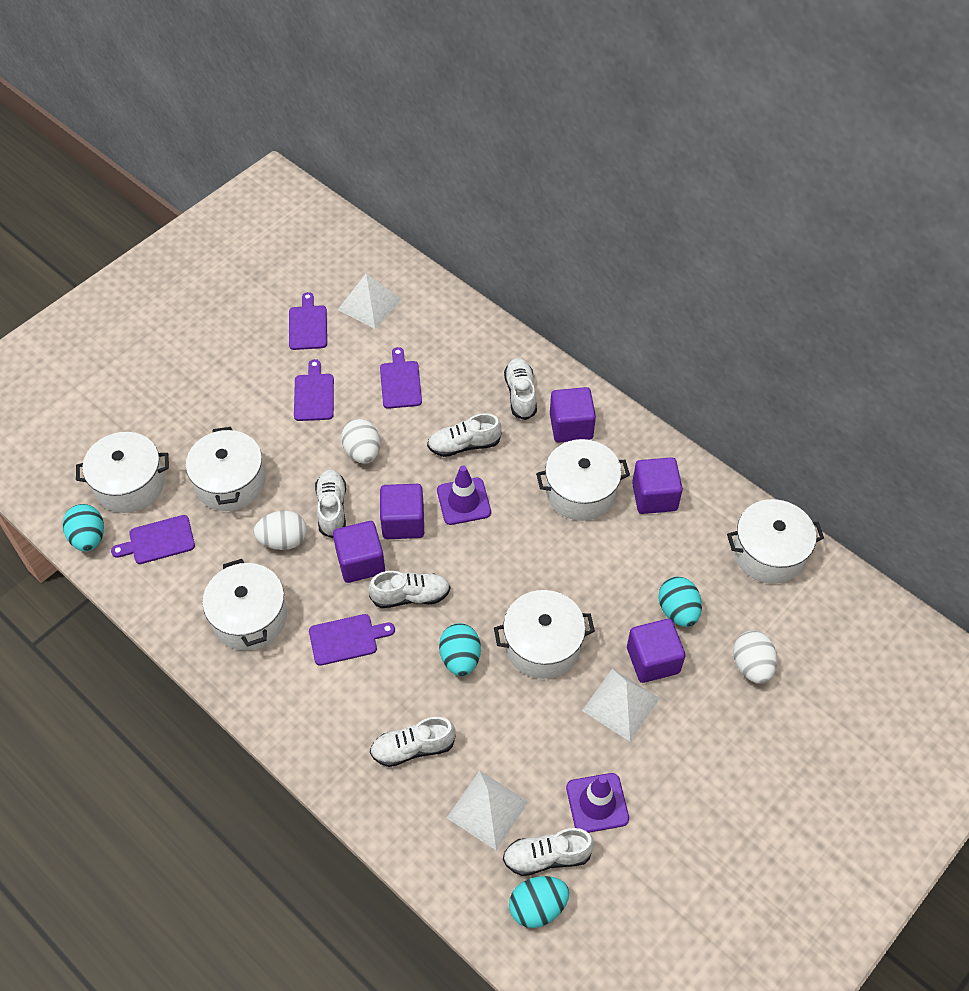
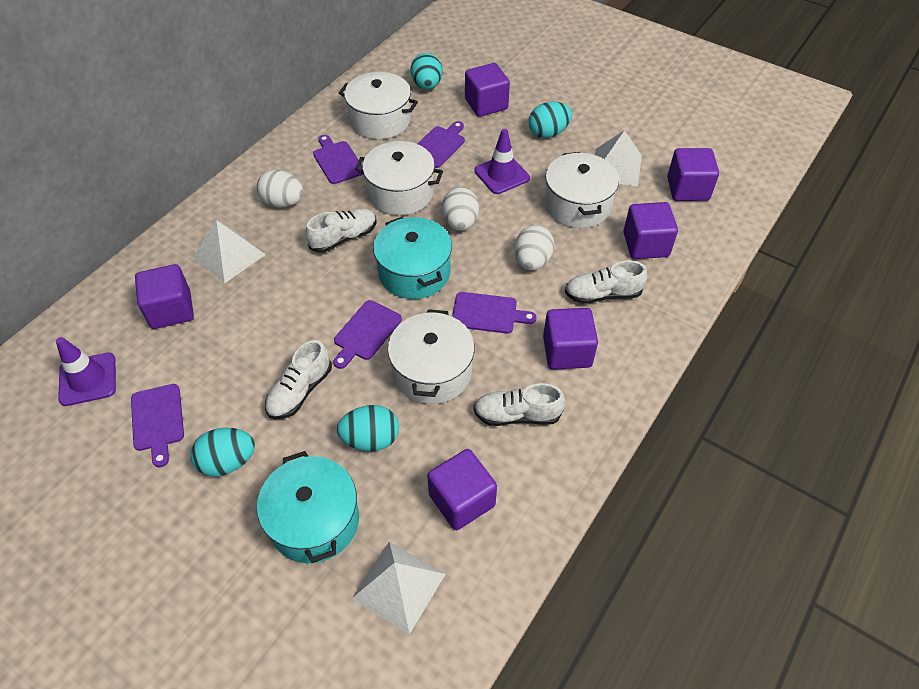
purple cube: 5 -> 6
turquoise pot: 0 -> 2
white pot: 6 -> 4
white shoe: 6 -> 4

